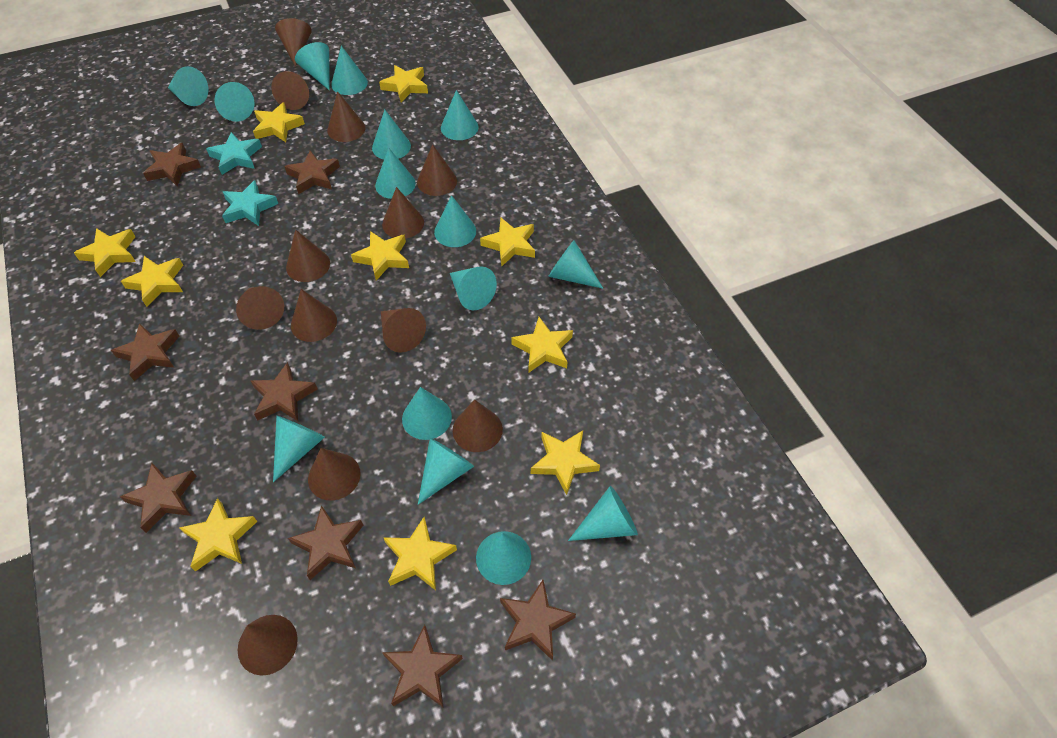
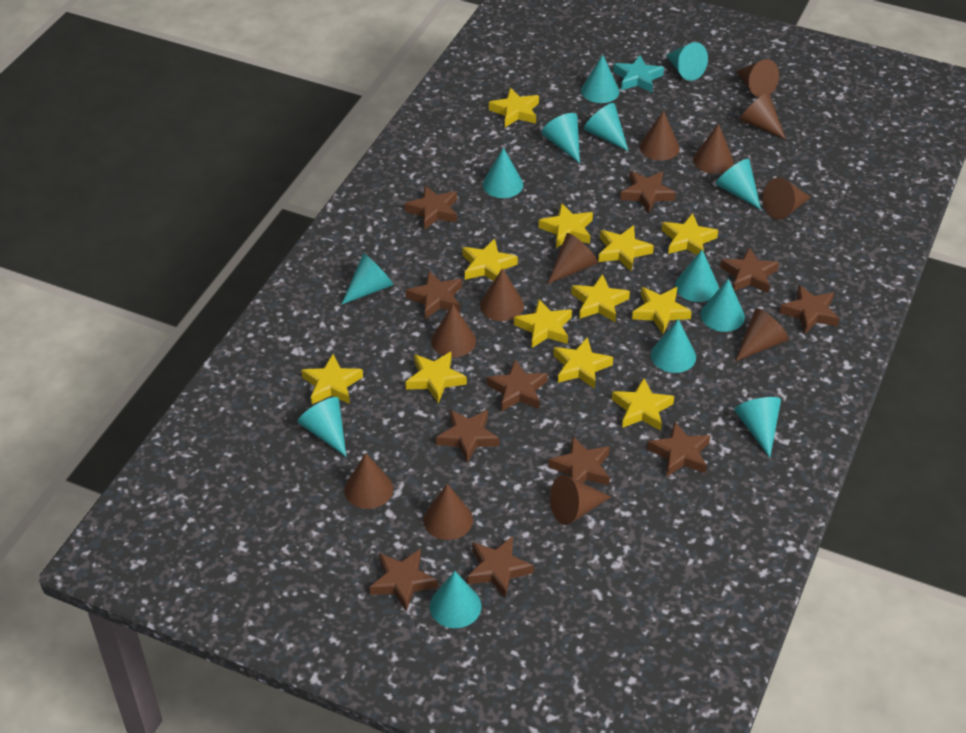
brown star: 8 -> 11
turquoise cone: 15 -> 13
turquoise star: 2 -> 1
yellow star: 10 -> 12

